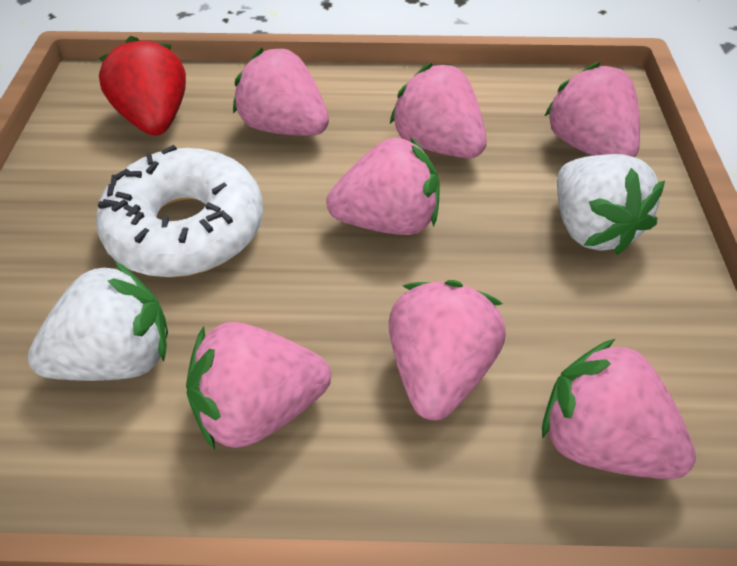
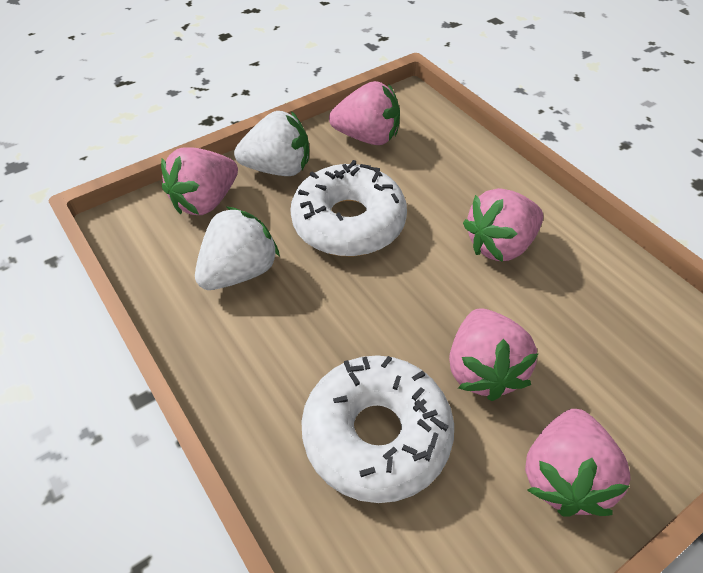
pink strawberry: 7 -> 5
red strawberry: 1 -> 0
white donut: 1 -> 2

